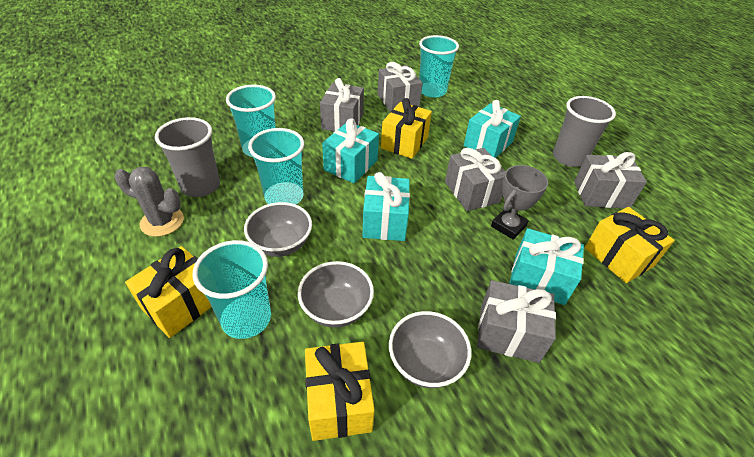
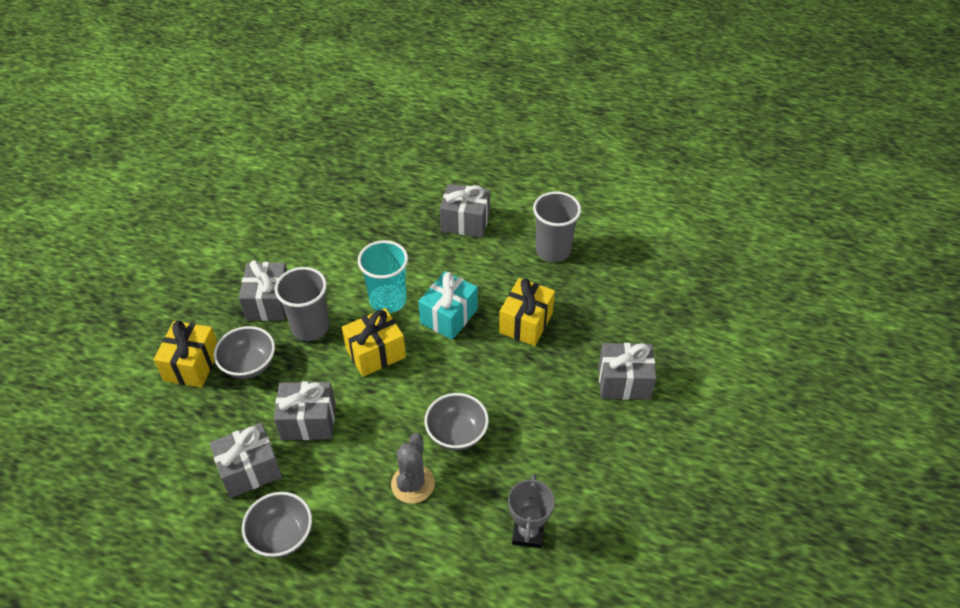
turquoise cup: 4 -> 1
turquoise gift: 4 -> 1
yellow gift: 4 -> 3

